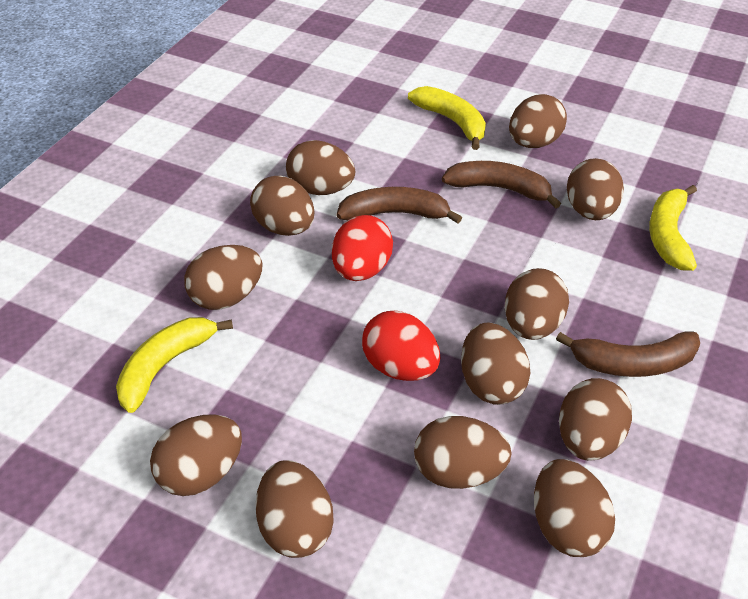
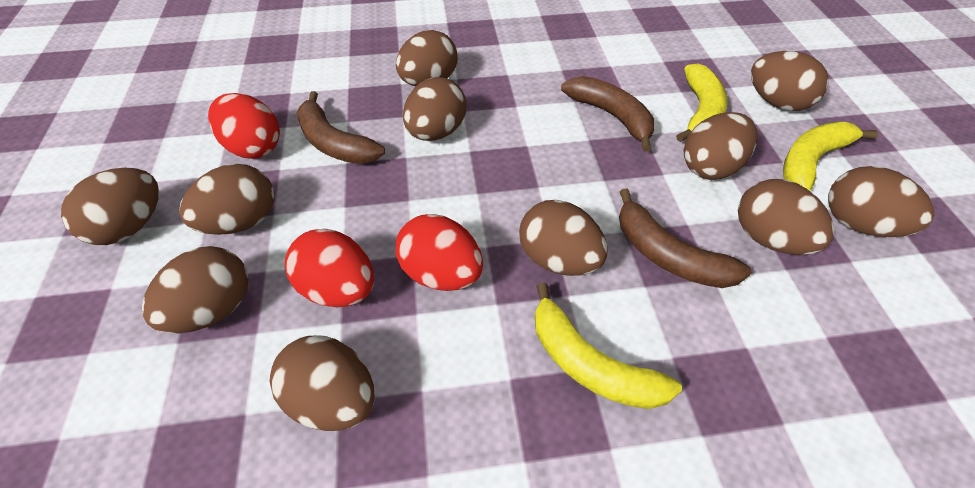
brown egg: 12 -> 11
red egg: 2 -> 3

